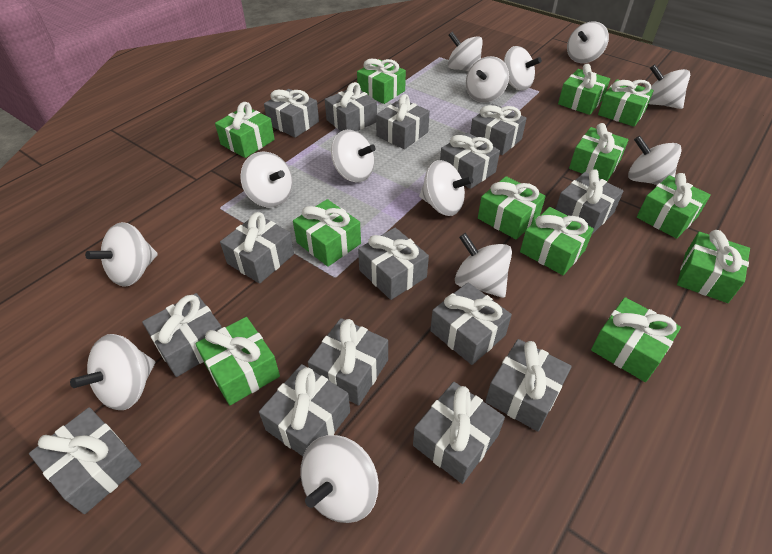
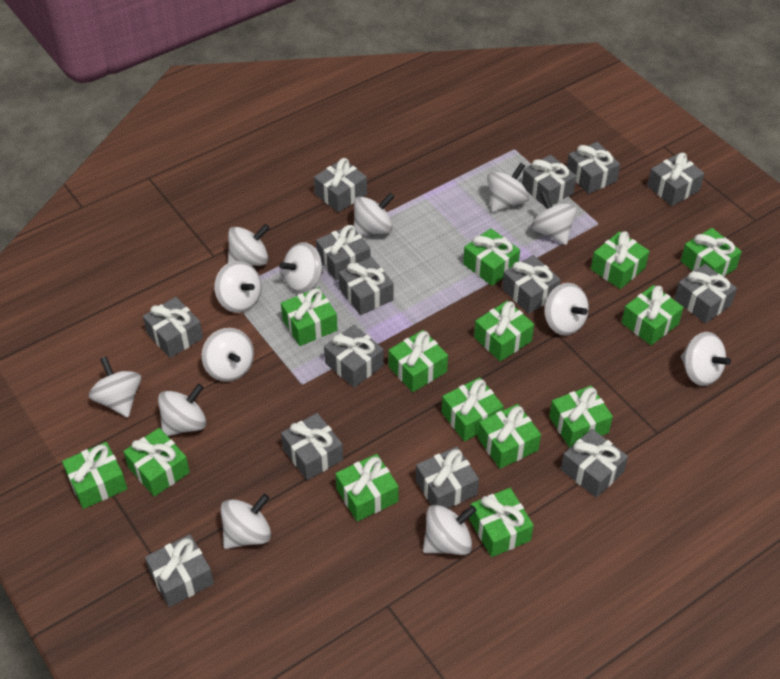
green gift: 12 -> 14
grey gift: 15 -> 14

